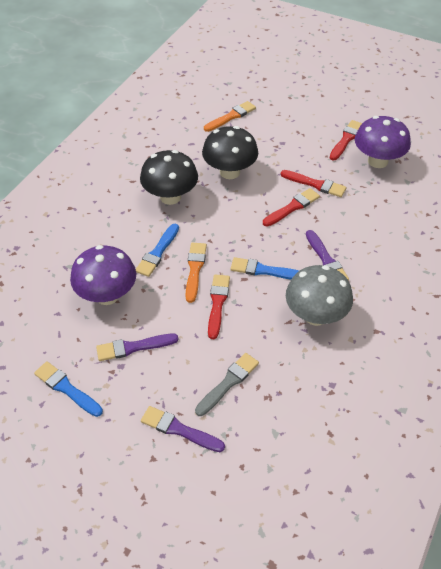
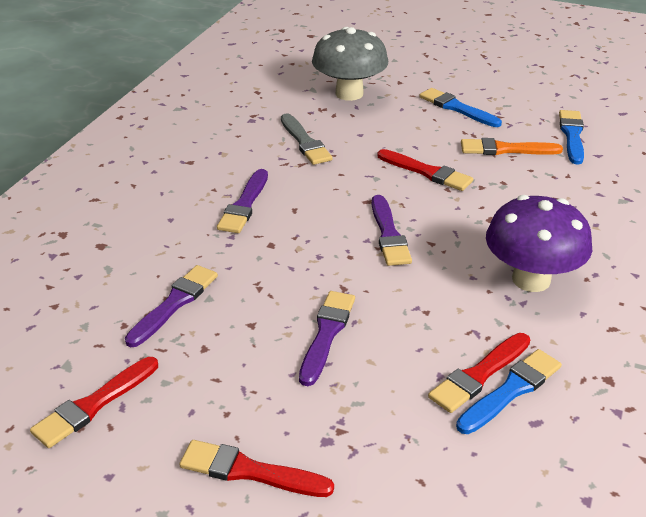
black mushroom: 2 -> 0
orange brush: 2 -> 1
purple brush: 3 -> 4
purple mushroom: 2 -> 1

